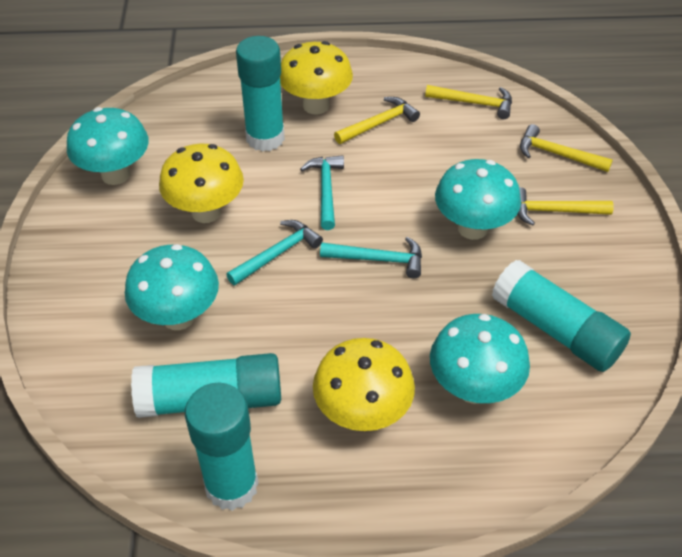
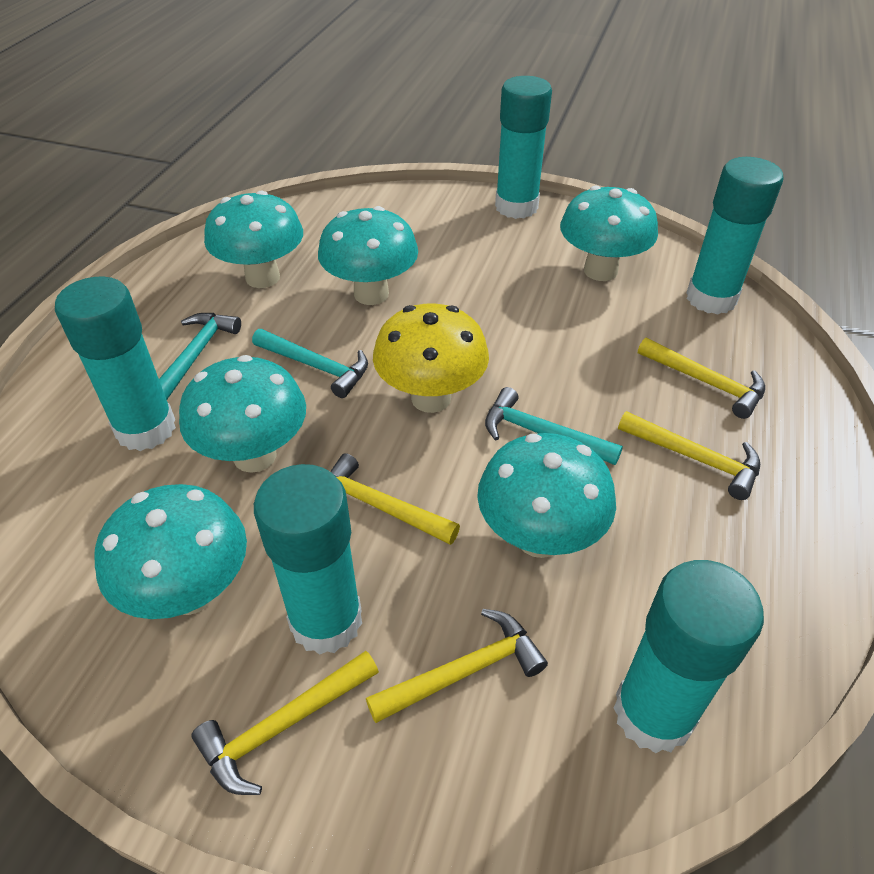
turquoise glue stick: 4 -> 5
turquoise mushroom: 4 -> 6
yellow hammer: 4 -> 5
yellow mushroom: 3 -> 1

